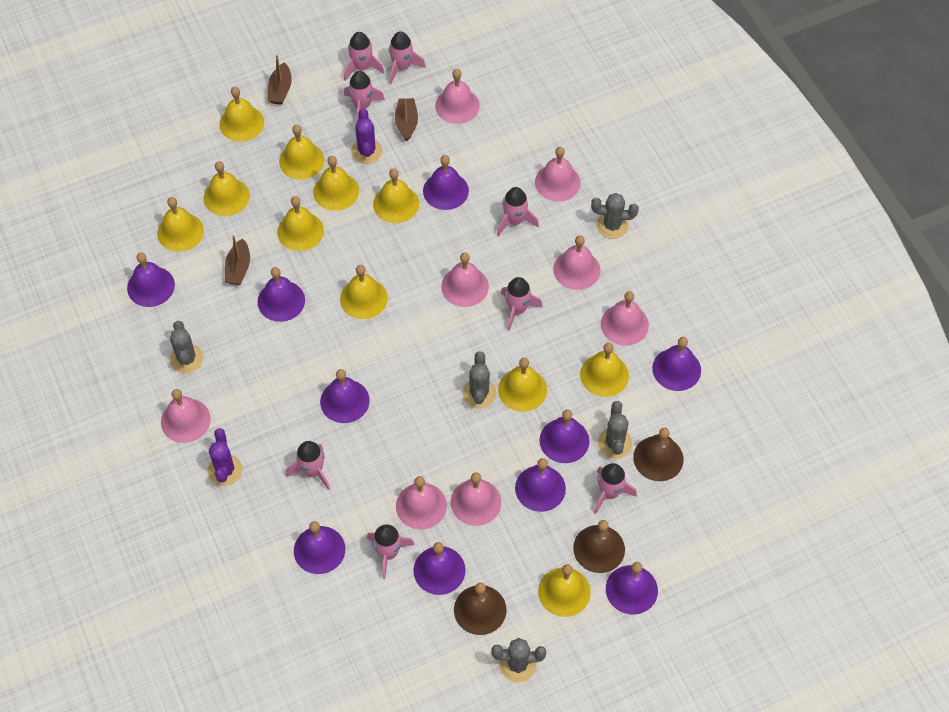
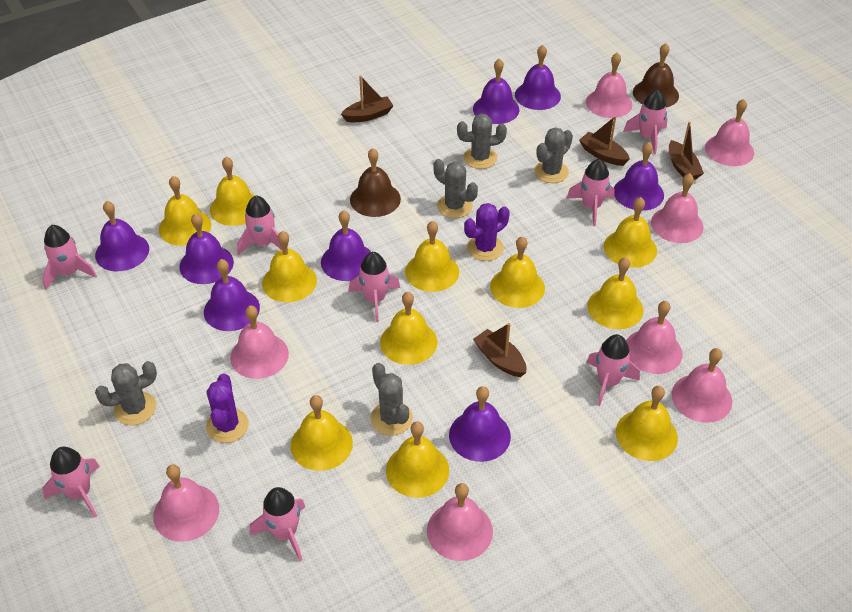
brown bell: 3 -> 2
brown boat: 3 -> 4
purple bell: 10 -> 8

